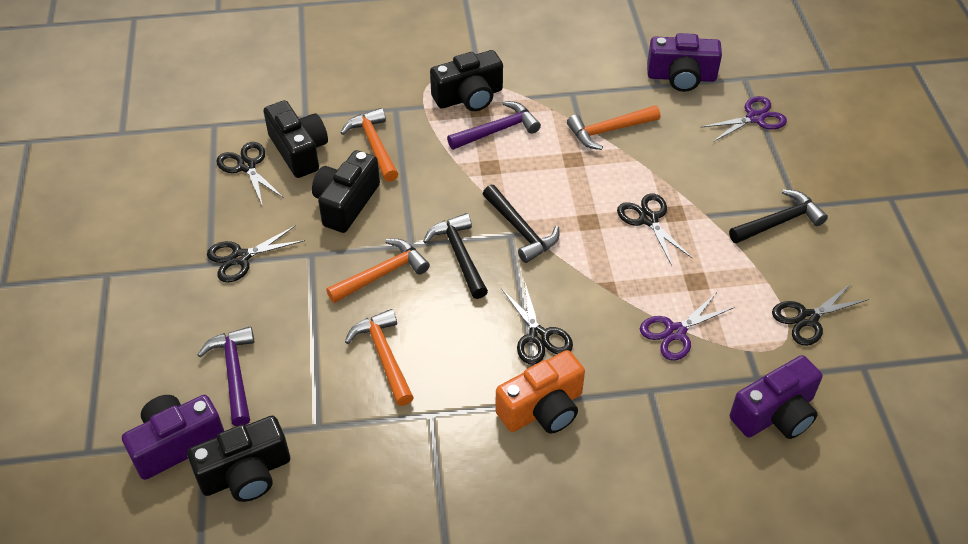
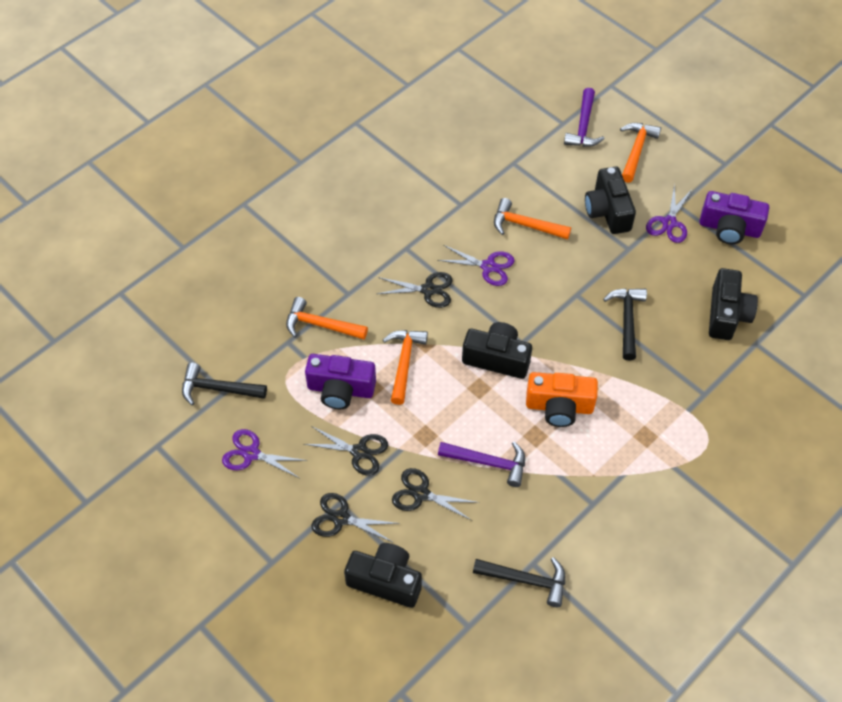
black scissors: 5 -> 4
purple camera: 3 -> 2
purple scissors: 2 -> 3

